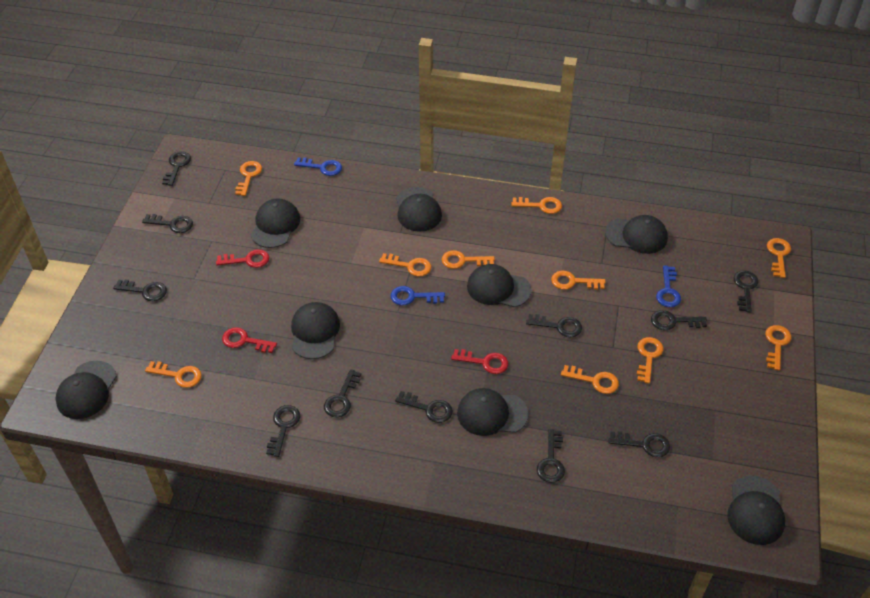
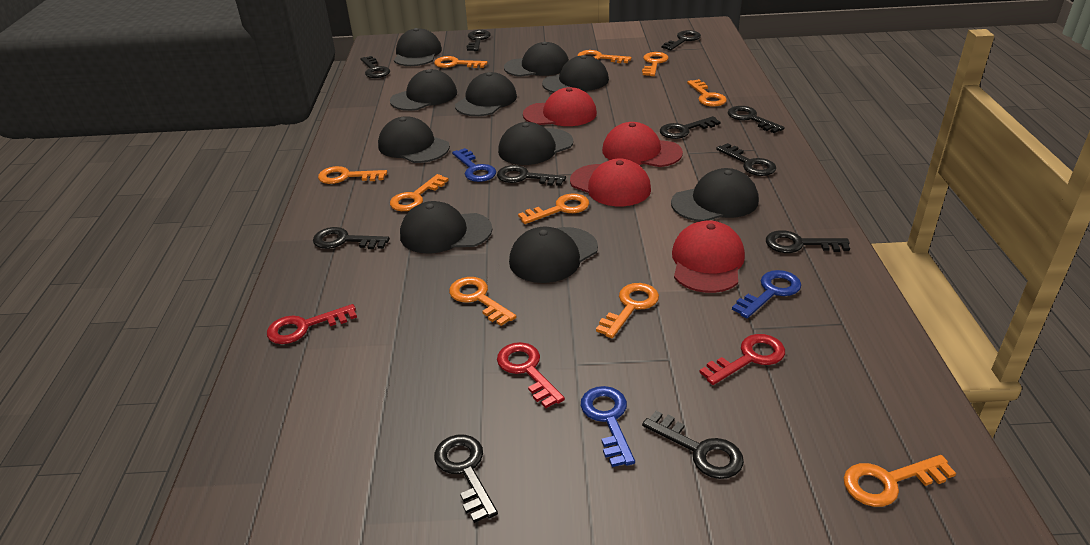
black cap: 8 -> 10
red cap: 0 -> 4

